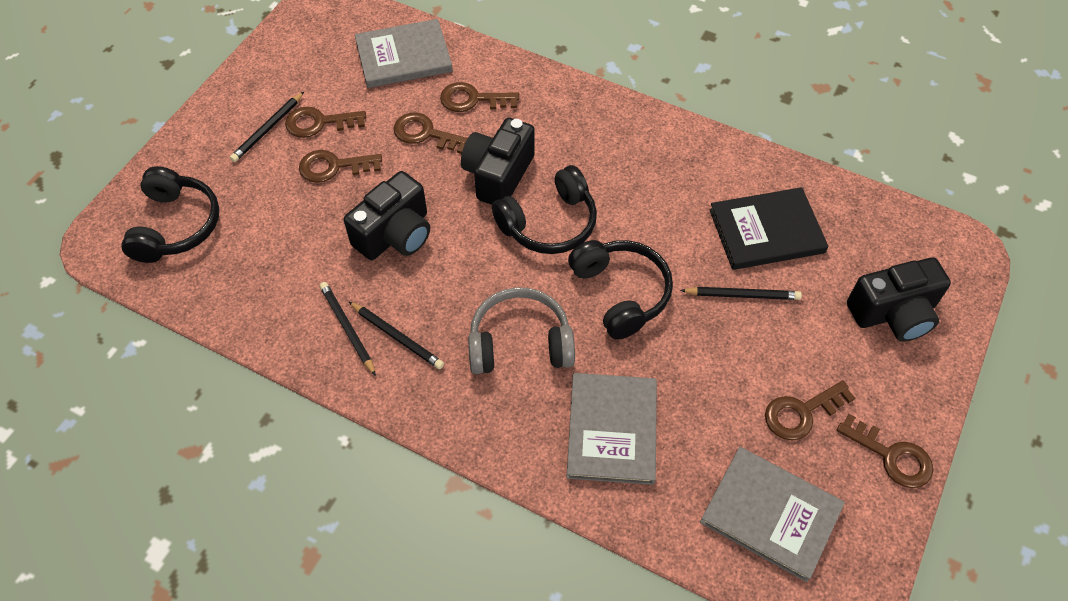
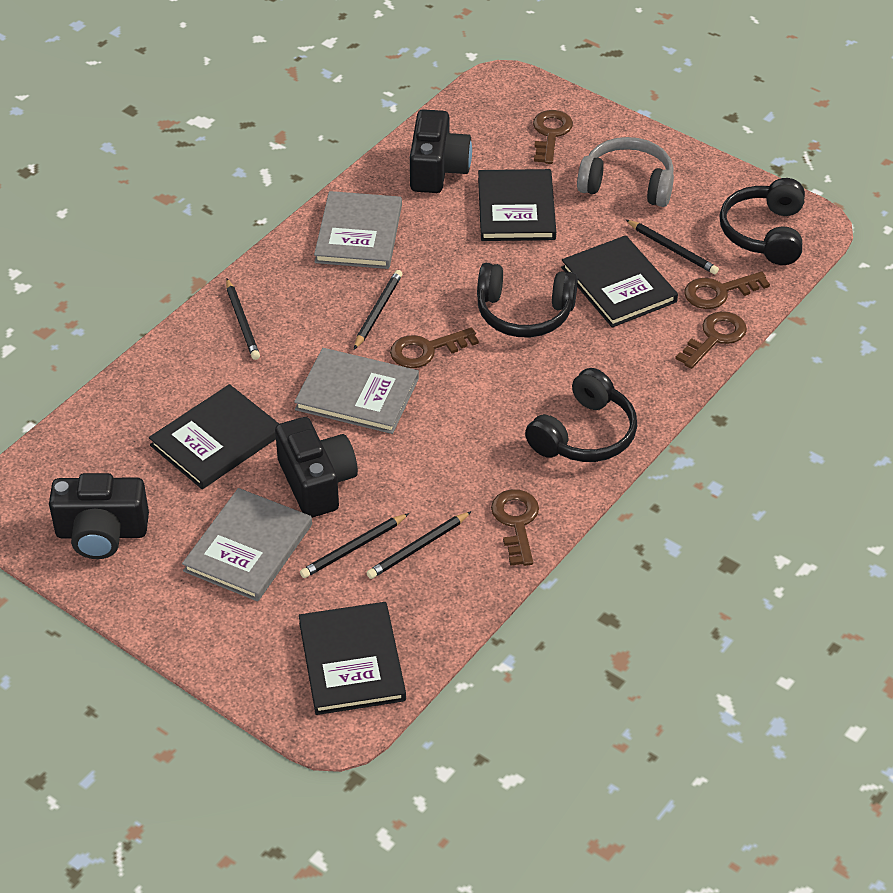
black book: 1 -> 4
black pencil: 4 -> 5
brown key: 6 -> 5

